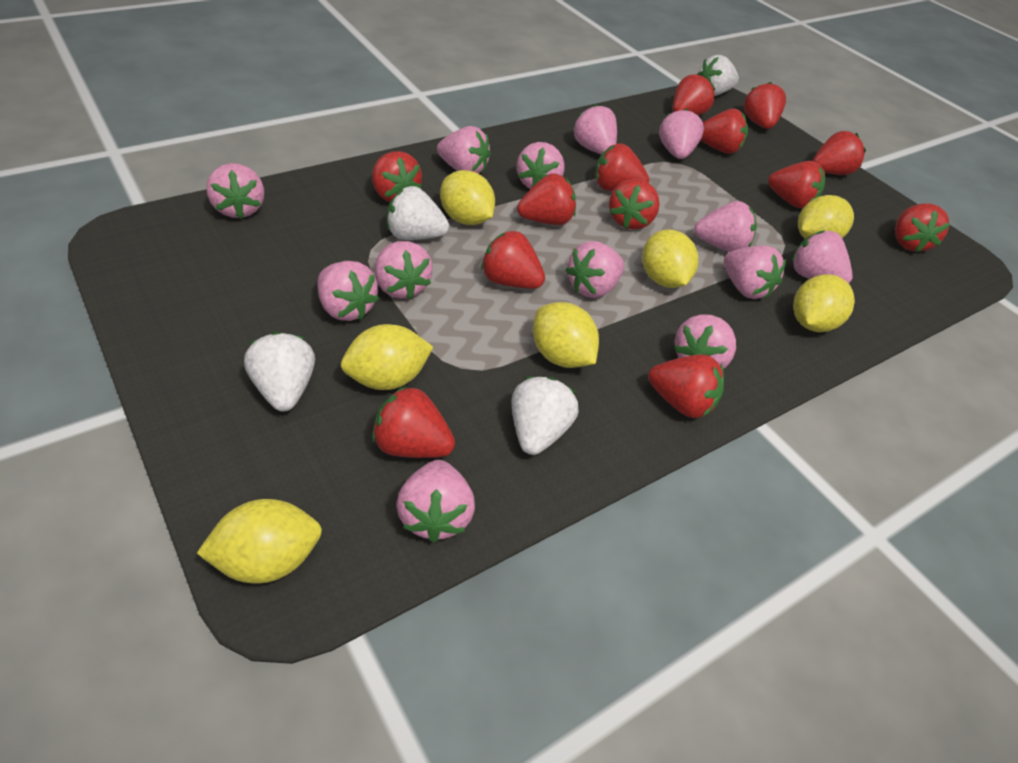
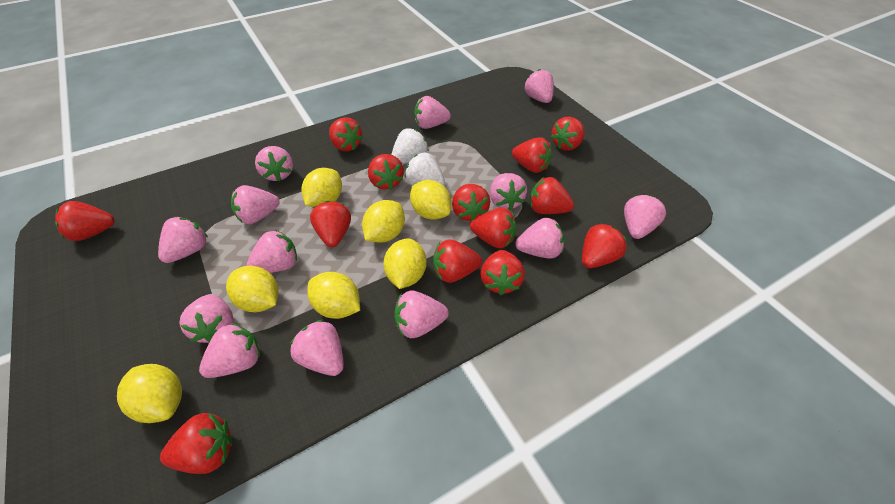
white strawberry: 4 -> 2

